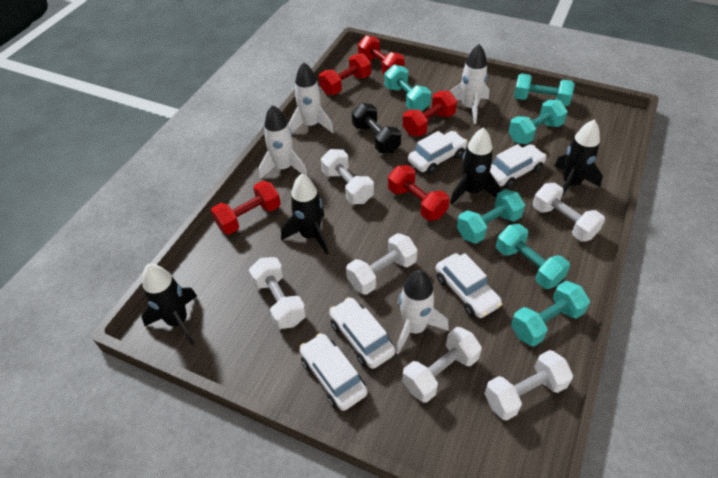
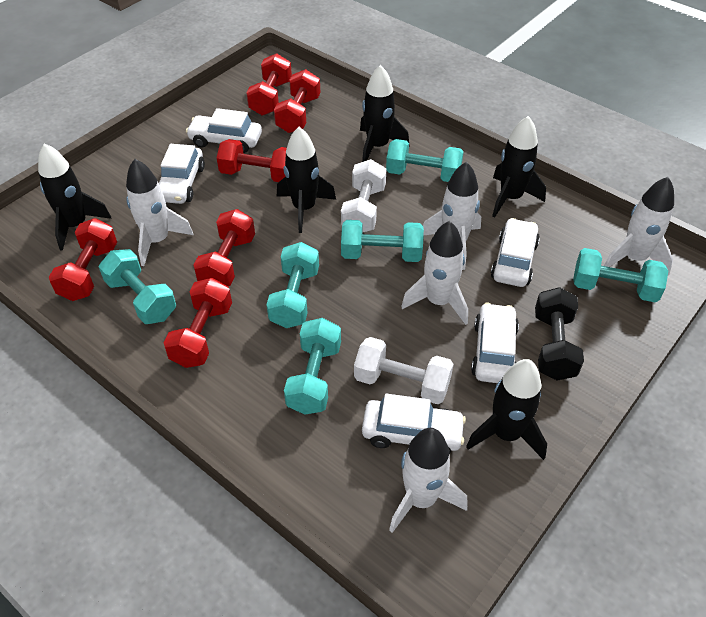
black rocket: 4 -> 5
red dumbbell: 5 -> 6
white dumbbell: 6 -> 2
white rocket: 4 -> 5

